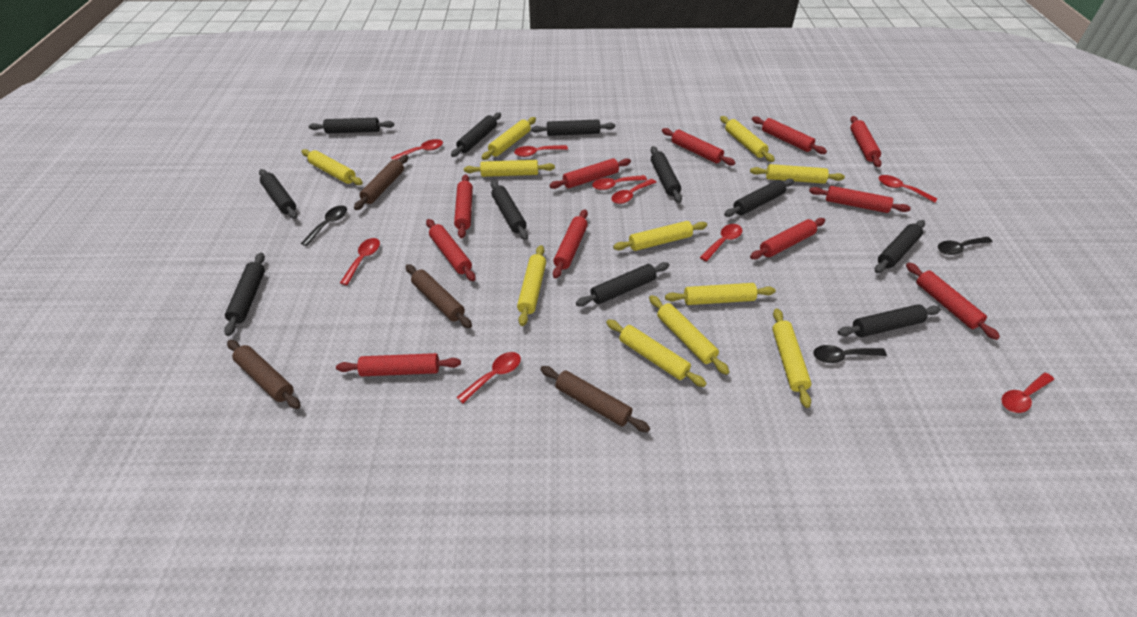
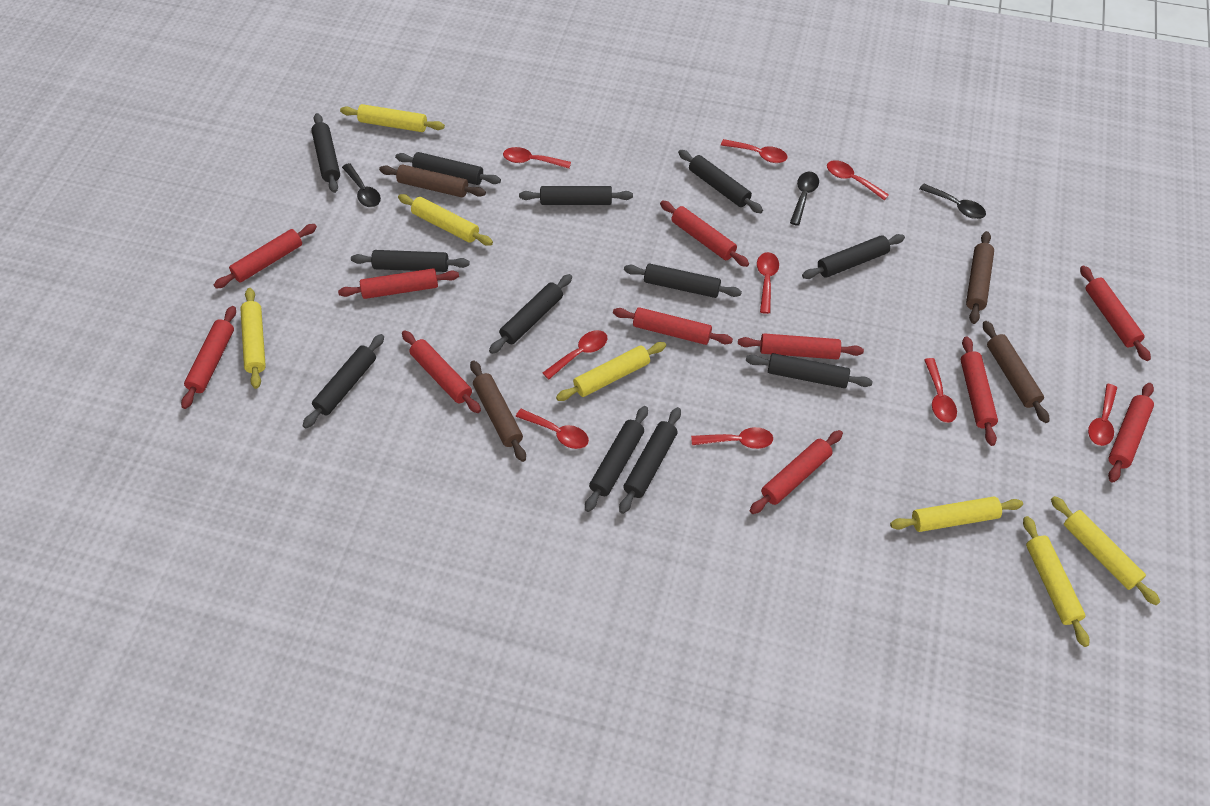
black rolling pin: 11 -> 12
yellow rolling pin: 11 -> 7

